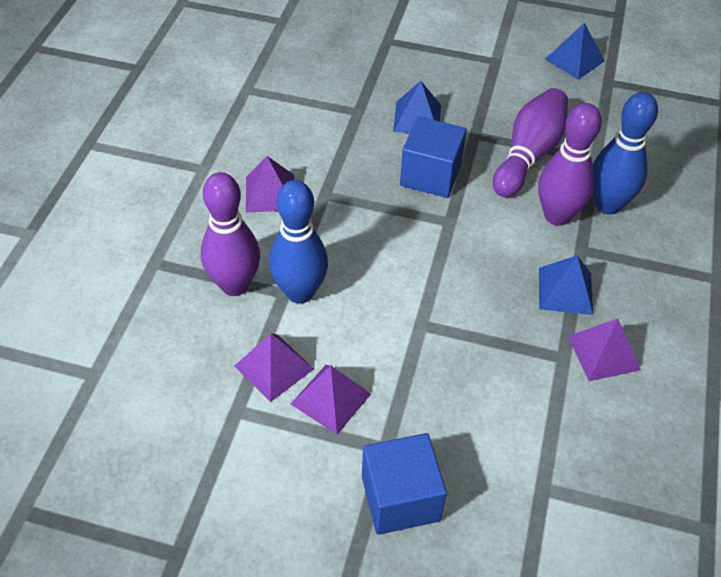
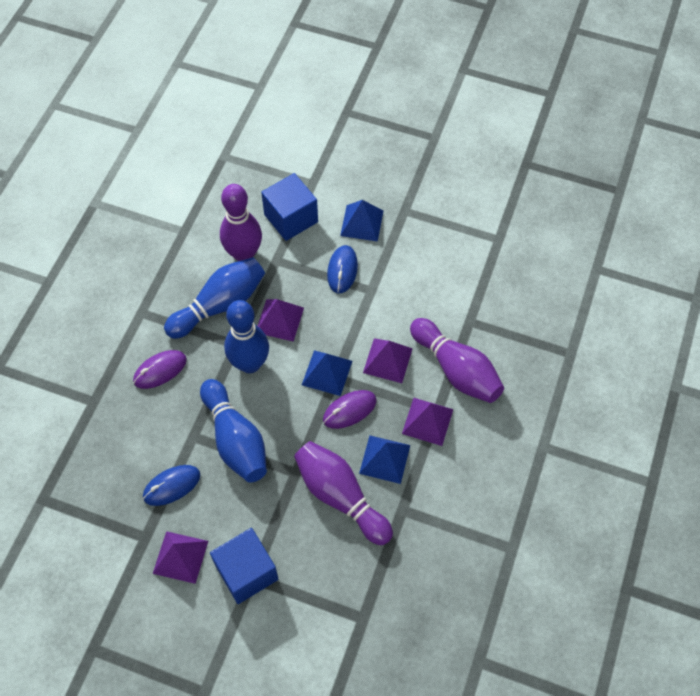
blue bowling pin: 2 -> 3
blue mouse: 0 -> 2
purple mouse: 0 -> 2

